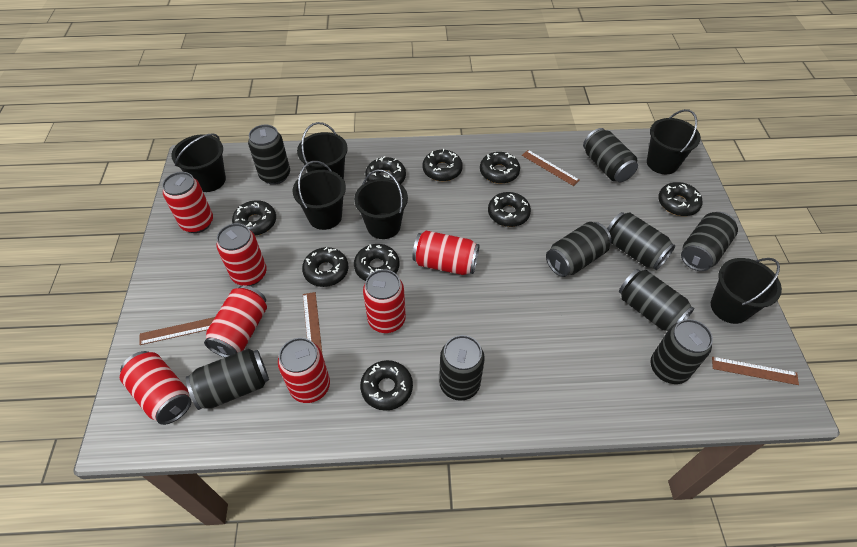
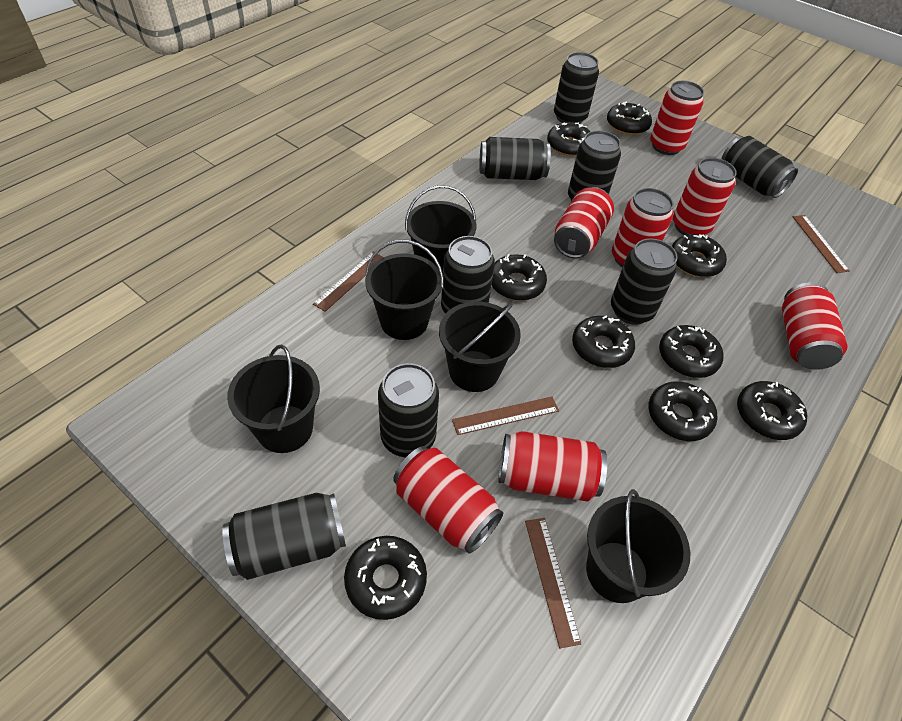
black bucket: 6 -> 5
black can: 9 -> 8

